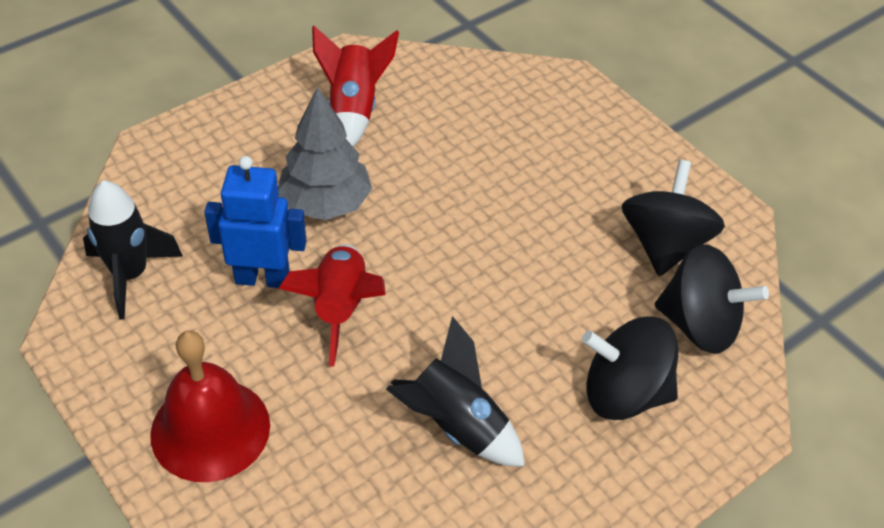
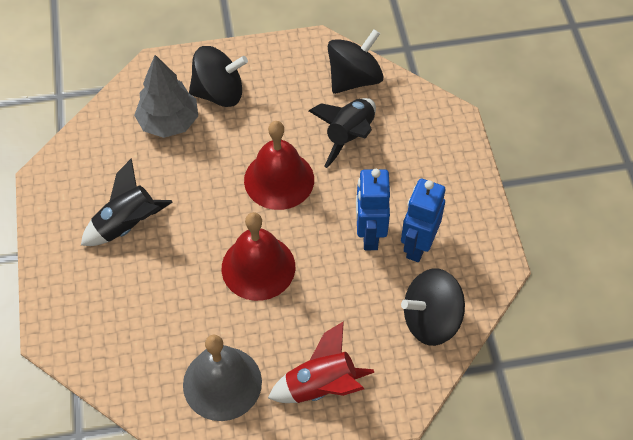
blue robot: 1 -> 2
grey bell: 0 -> 1
red bell: 1 -> 2
red rocket: 2 -> 1

